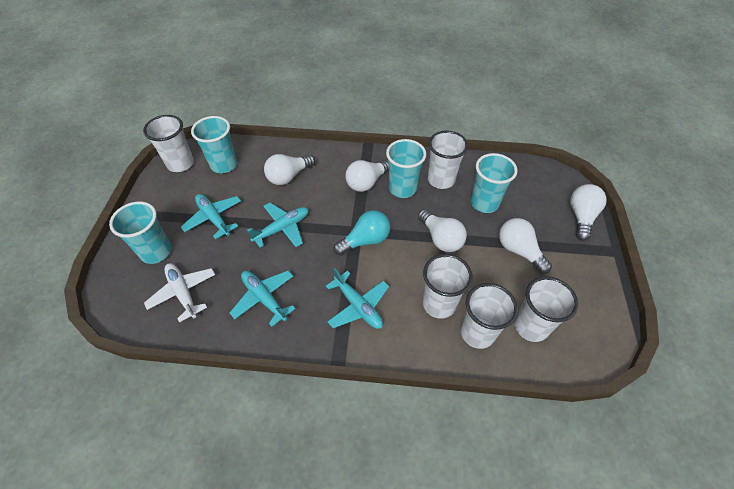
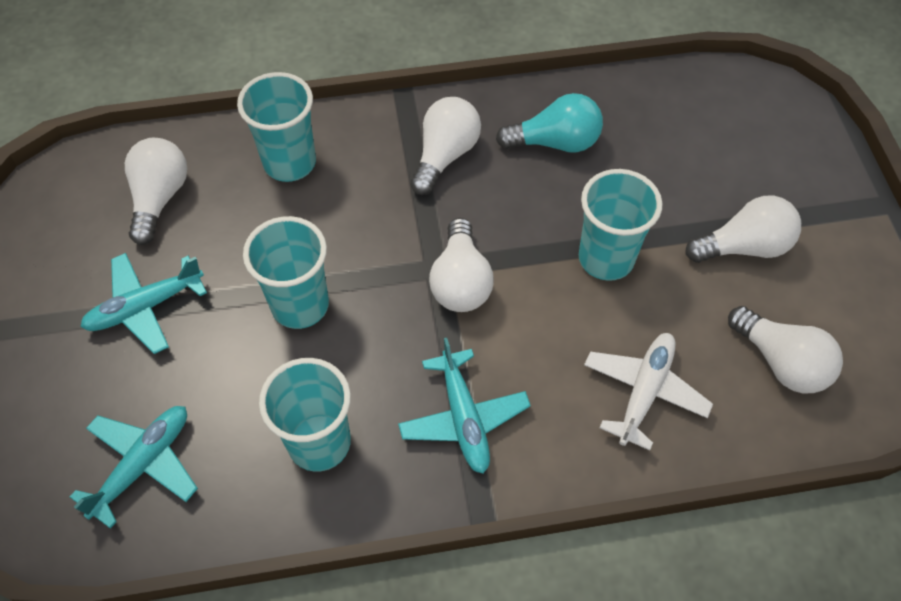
turquoise plane: 4 -> 3
white cup: 5 -> 0

